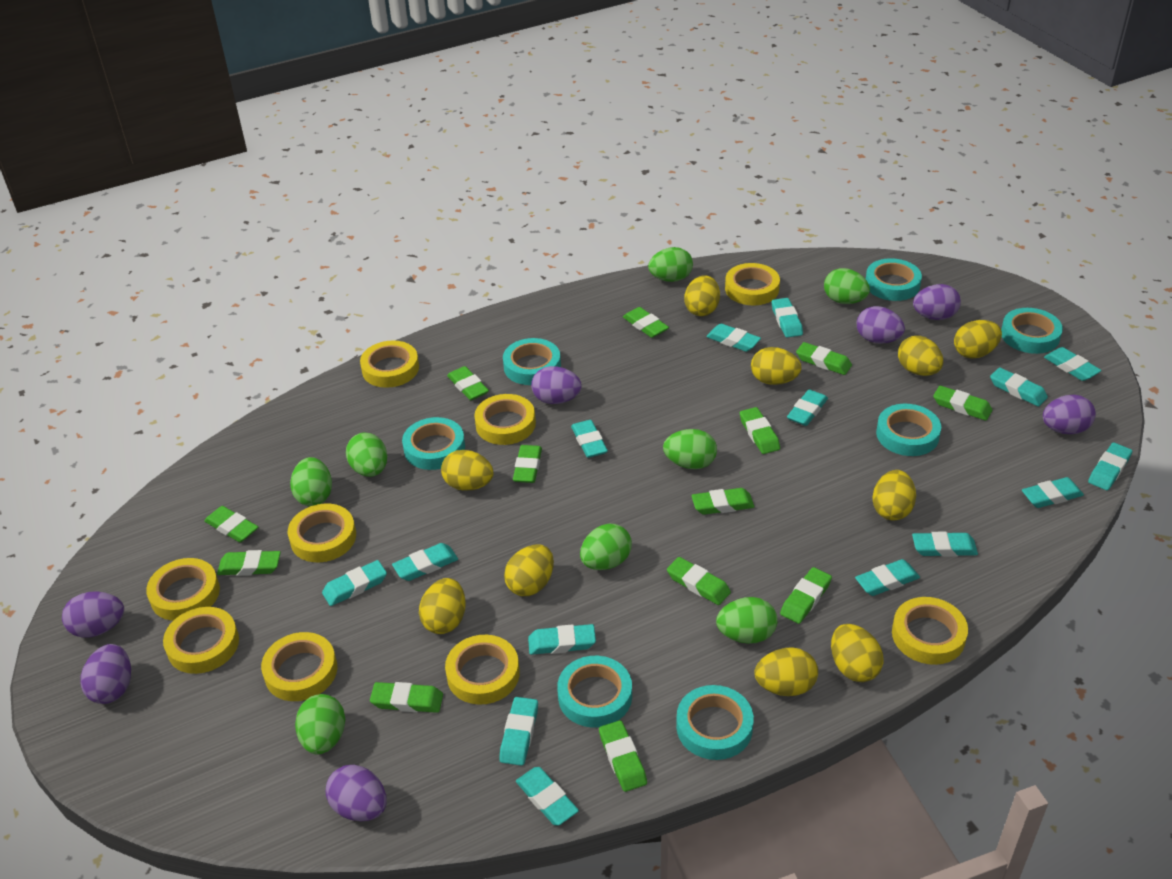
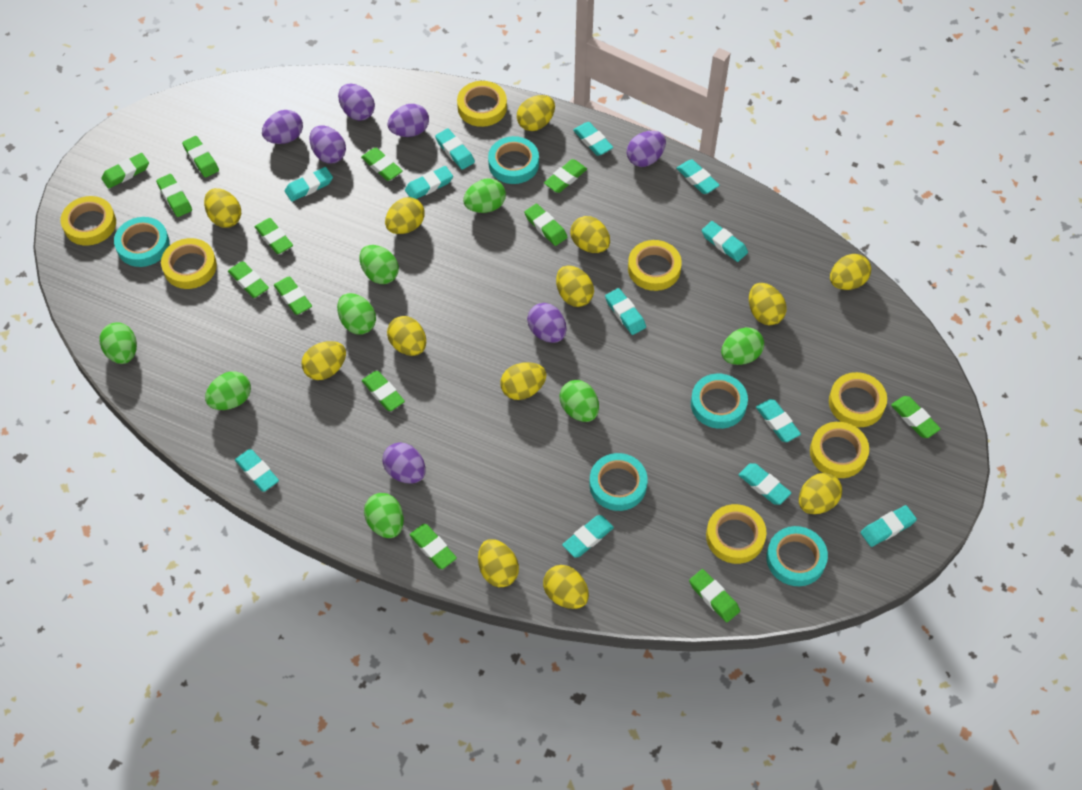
turquoise eraser: 15 -> 12
turquoise tape: 7 -> 5
yellow egg: 10 -> 13
yellow tape: 9 -> 7

